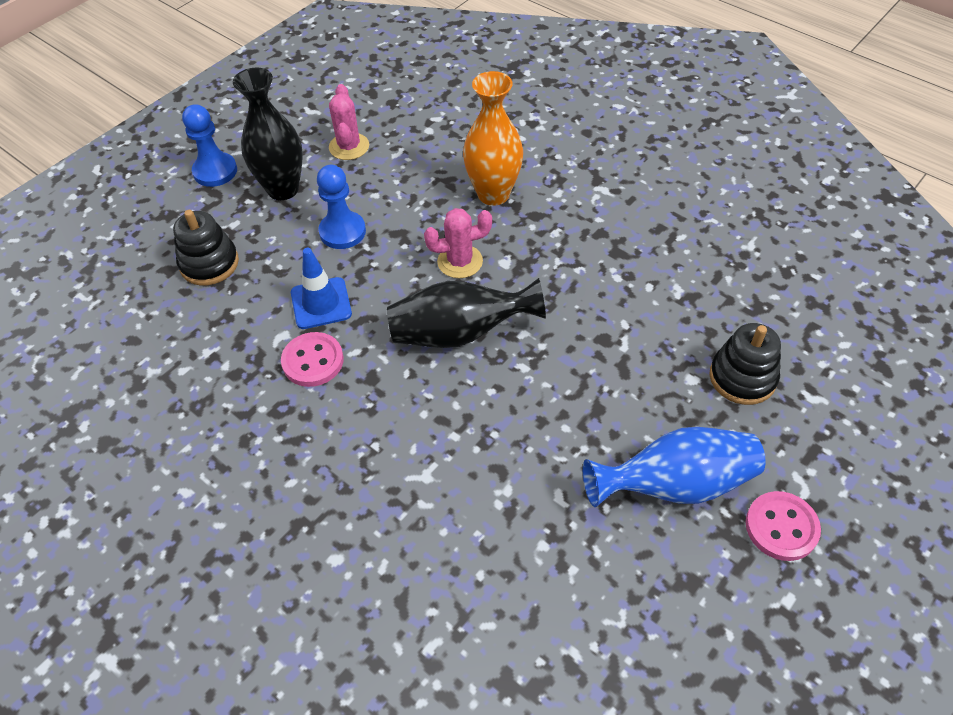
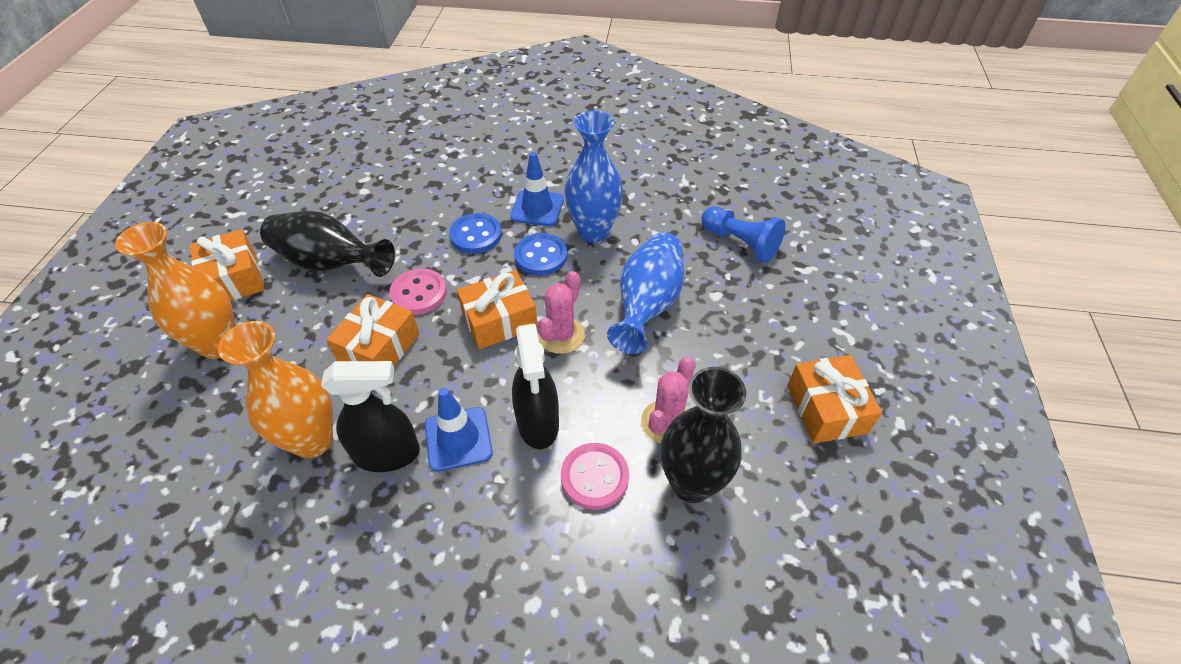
black spray bottle: 0 -> 2
black stacking toy: 2 -> 0
blue button: 0 -> 2
blue pawn: 2 -> 1
blue traffic cone: 1 -> 2
blue vase: 1 -> 2
orange gift: 0 -> 4
orange vase: 1 -> 2

